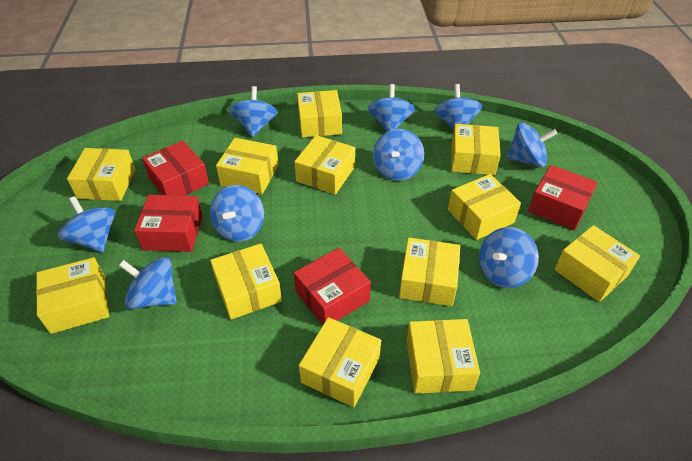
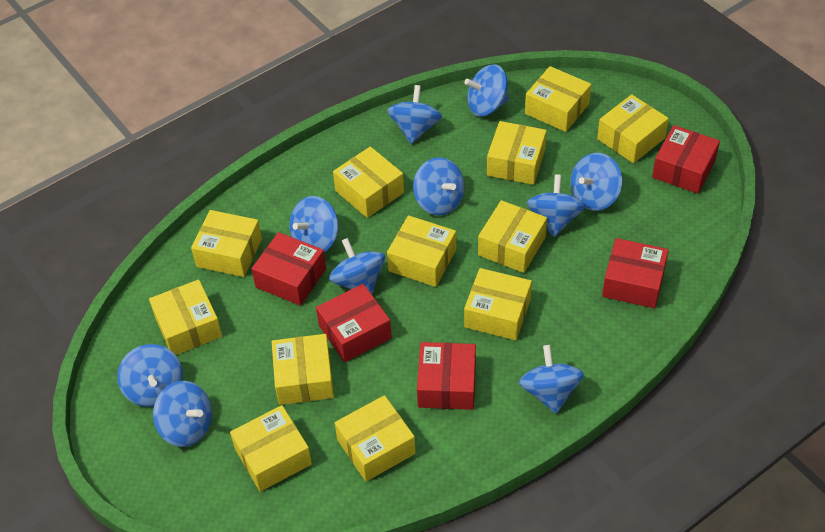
blue spinning top: 9 -> 10
red box: 4 -> 5

